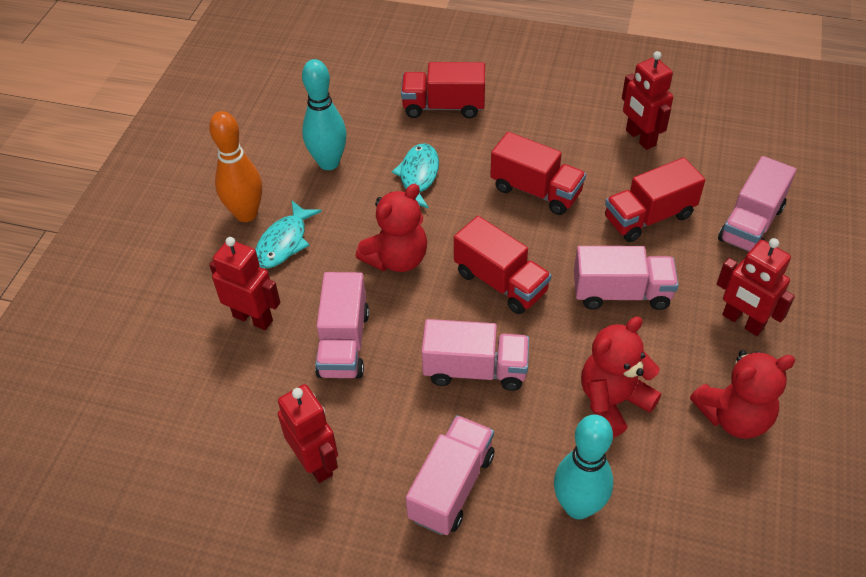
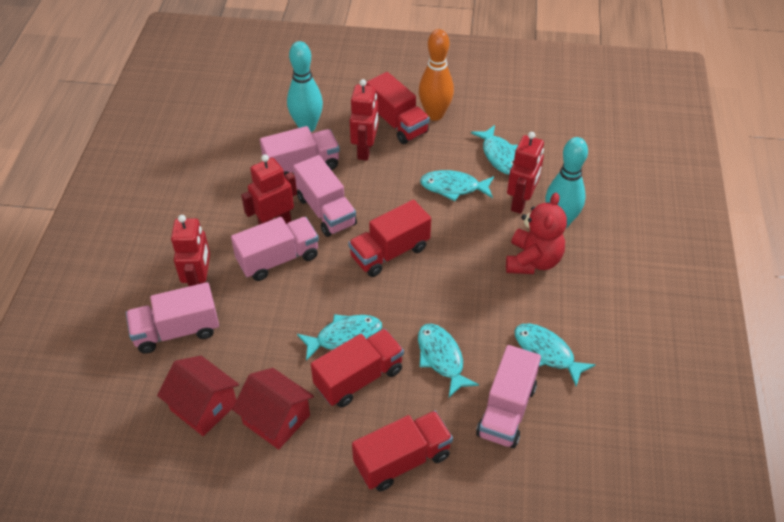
red house: 0 -> 2
red teddy bear: 3 -> 1
turquoise fish: 2 -> 5

